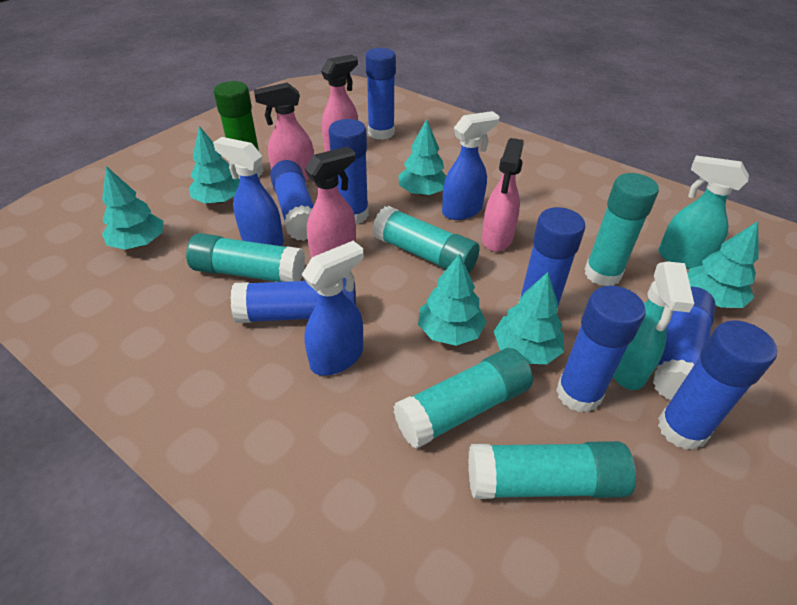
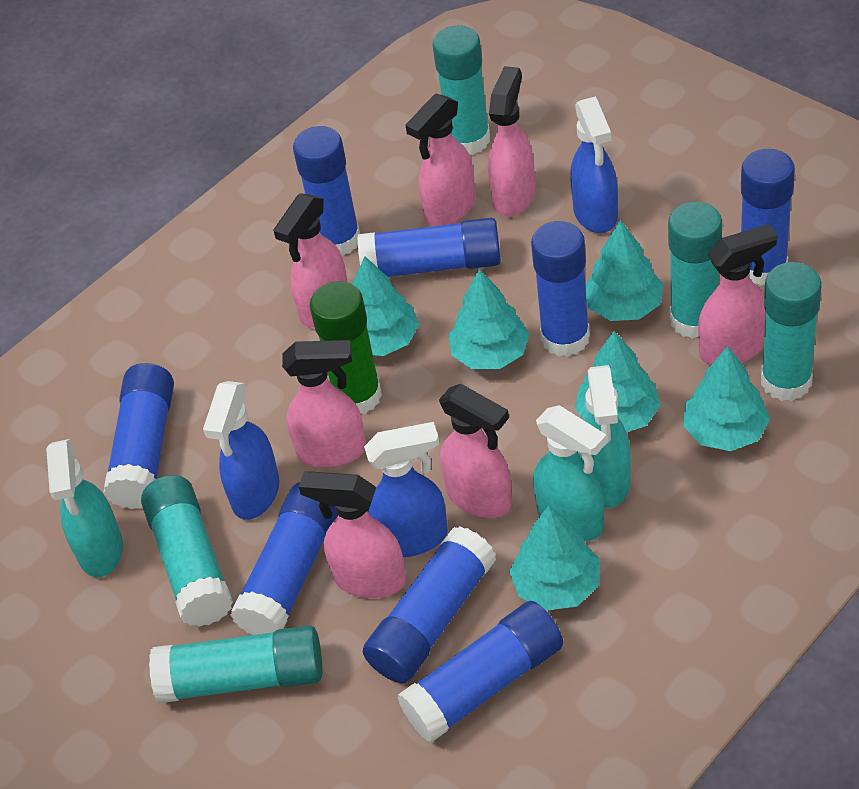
pink spray bottle: 4 -> 7
turquoise spray bottle: 2 -> 3

